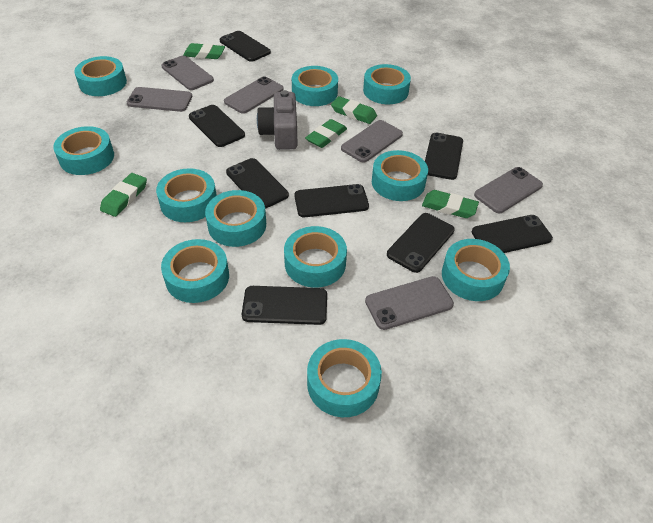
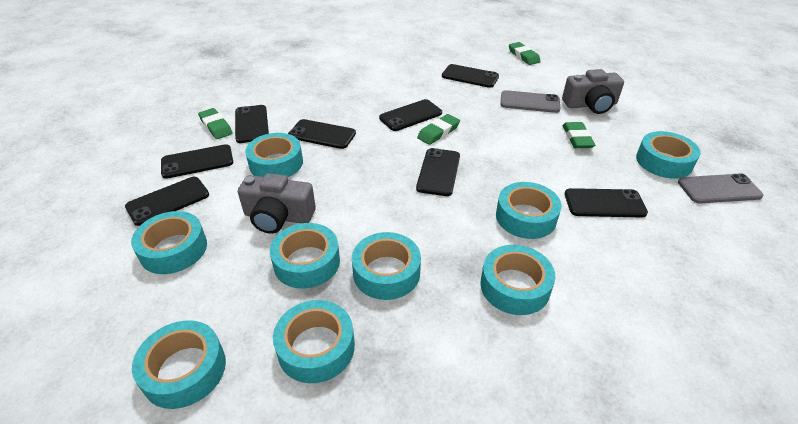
green eraser: 5 -> 4
grey camera: 1 -> 2
grey phone: 6 -> 2
turquoise tape: 11 -> 9

